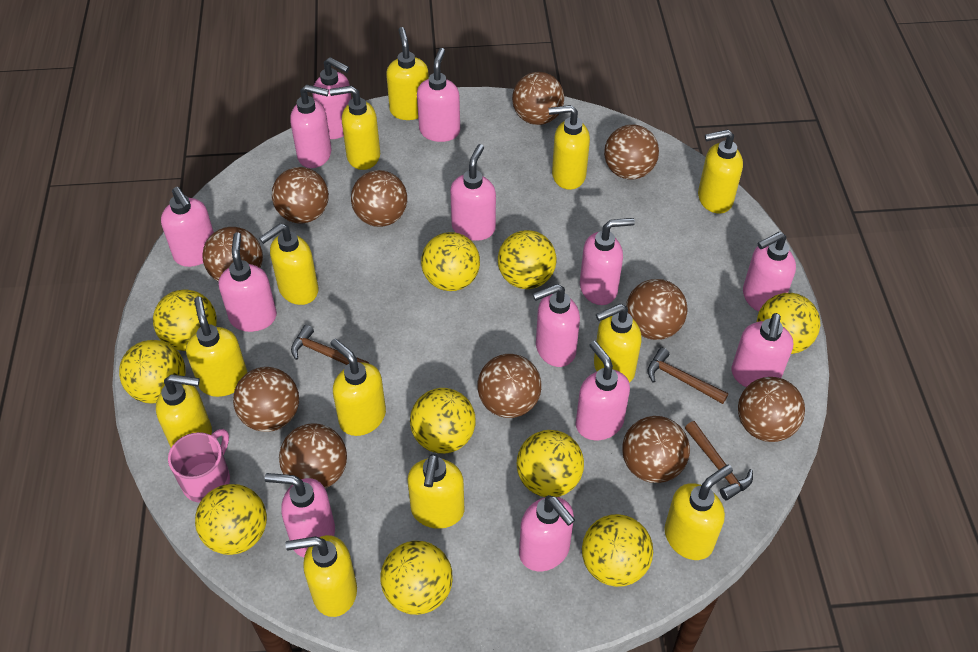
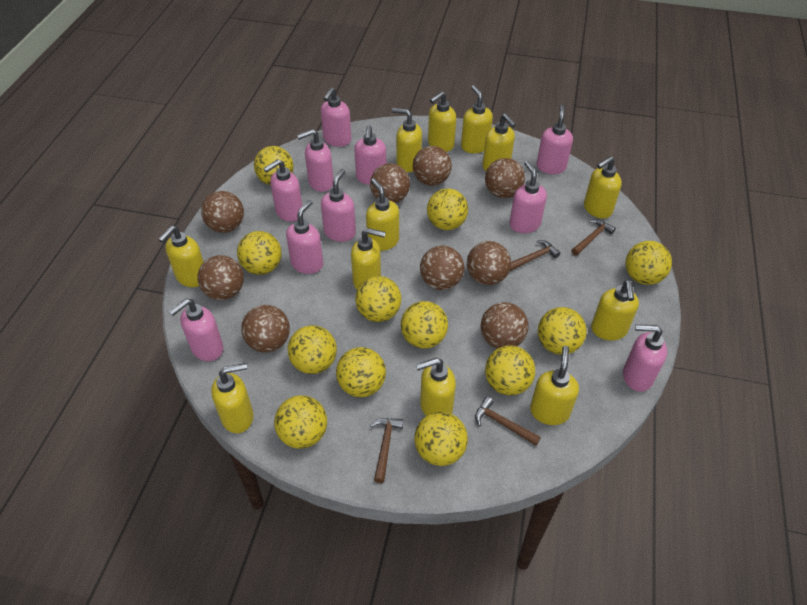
brown ball: 11 -> 9
brown hammer: 3 -> 4
pink mug: 1 -> 0
pink soap dispenser: 13 -> 10
yellow ball: 10 -> 12

